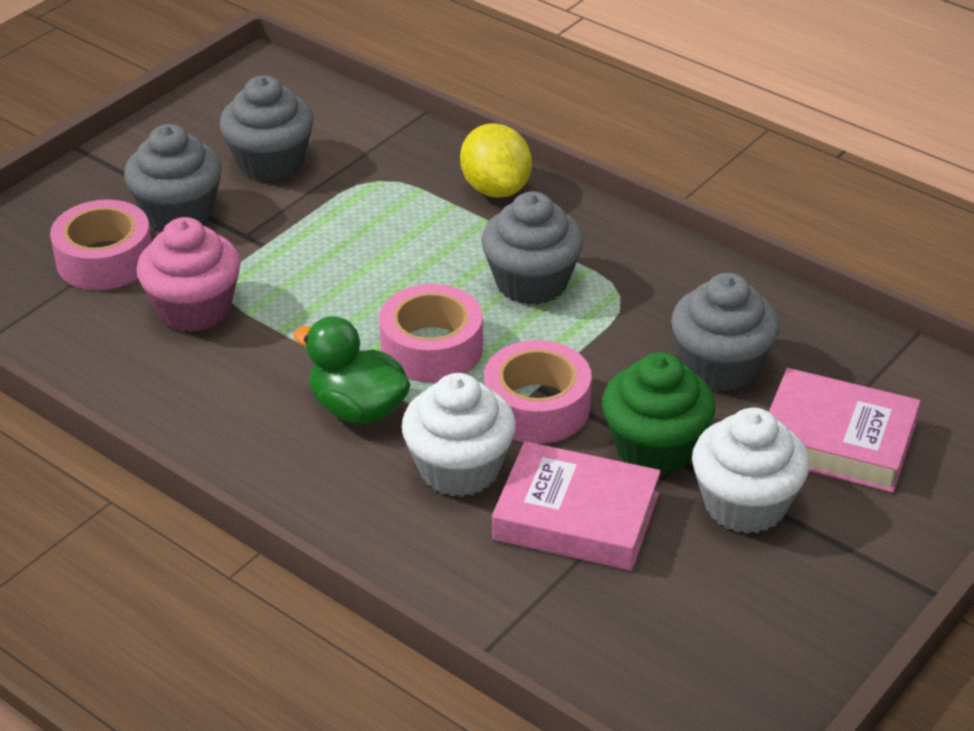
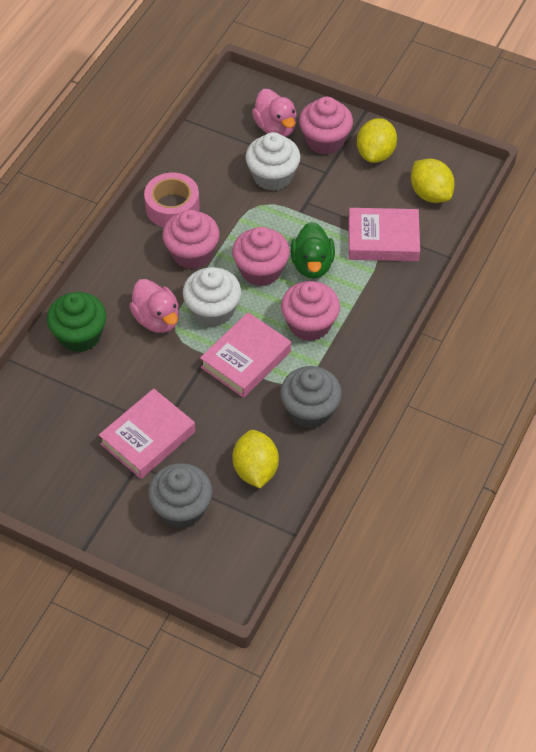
grey cupcake: 4 -> 2
pink book: 2 -> 3
pink cupcake: 1 -> 4
pink duck: 0 -> 2
pink tape: 3 -> 1
yellow lemon: 1 -> 3

